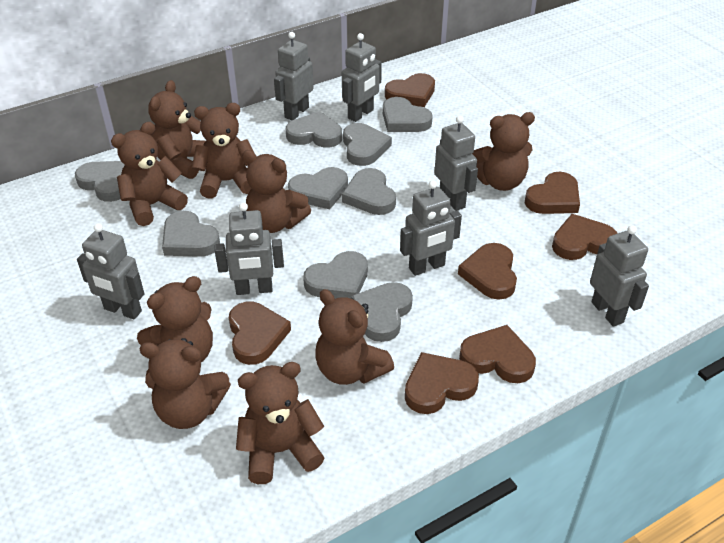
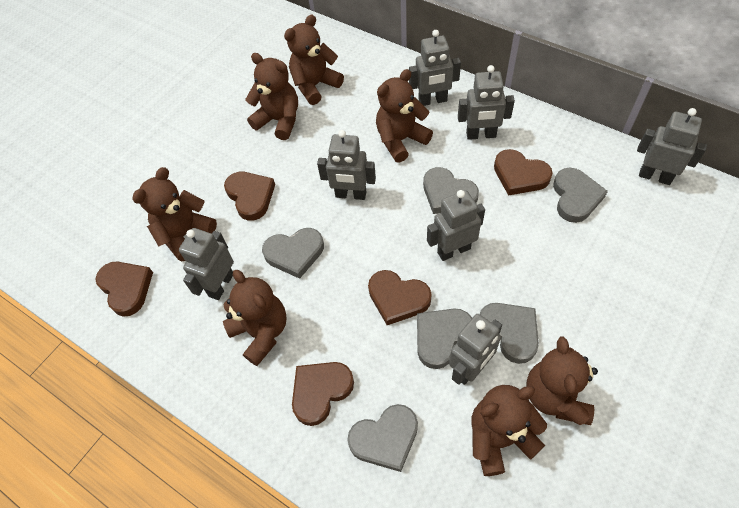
brown heart: 7 -> 5
brown teddy bear: 9 -> 7
grey heart: 9 -> 6

